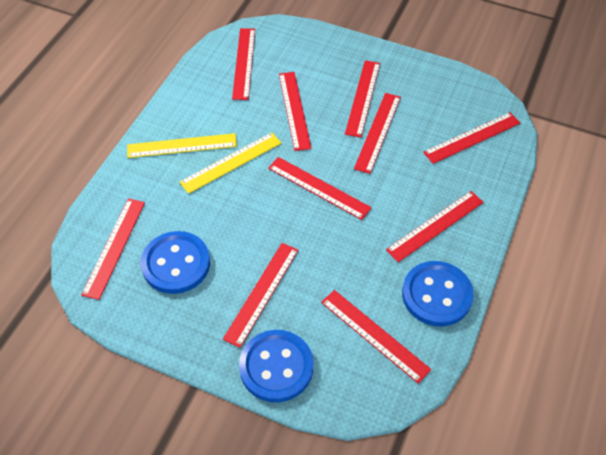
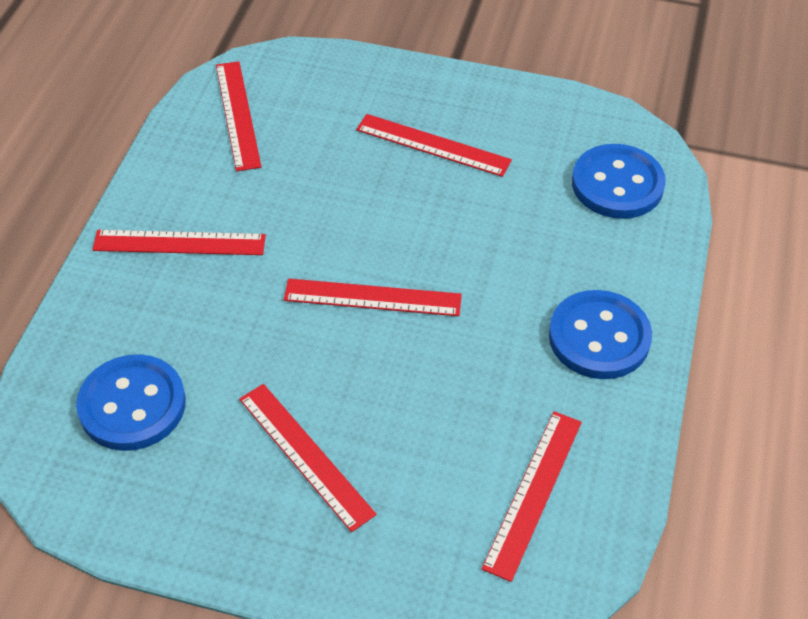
red ruler: 10 -> 6
yellow ruler: 2 -> 0

